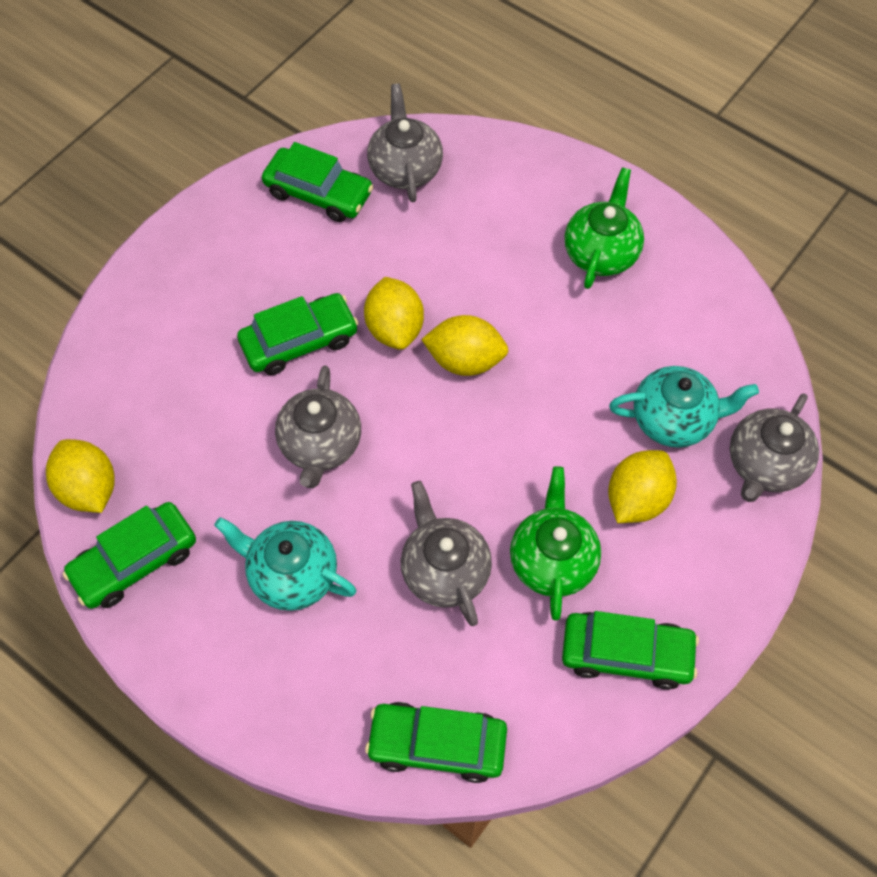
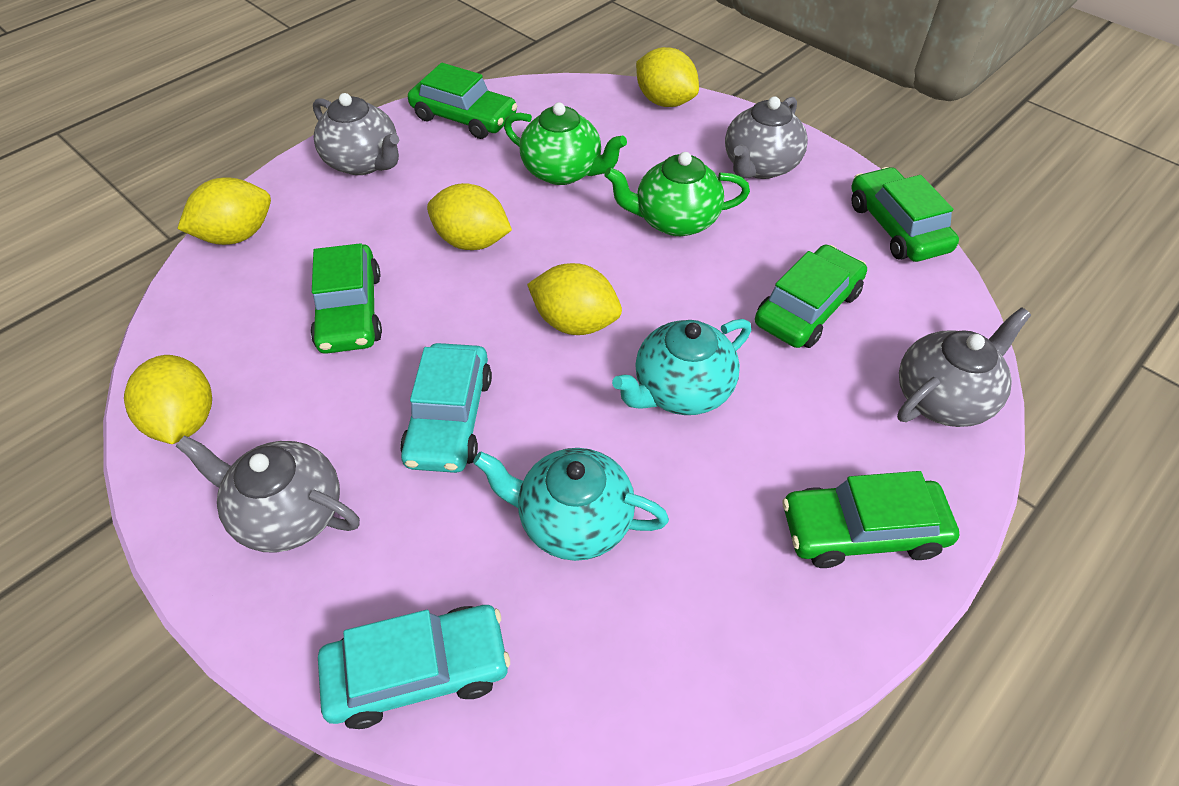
turquoise car: 0 -> 2
yellow lemon: 4 -> 5

